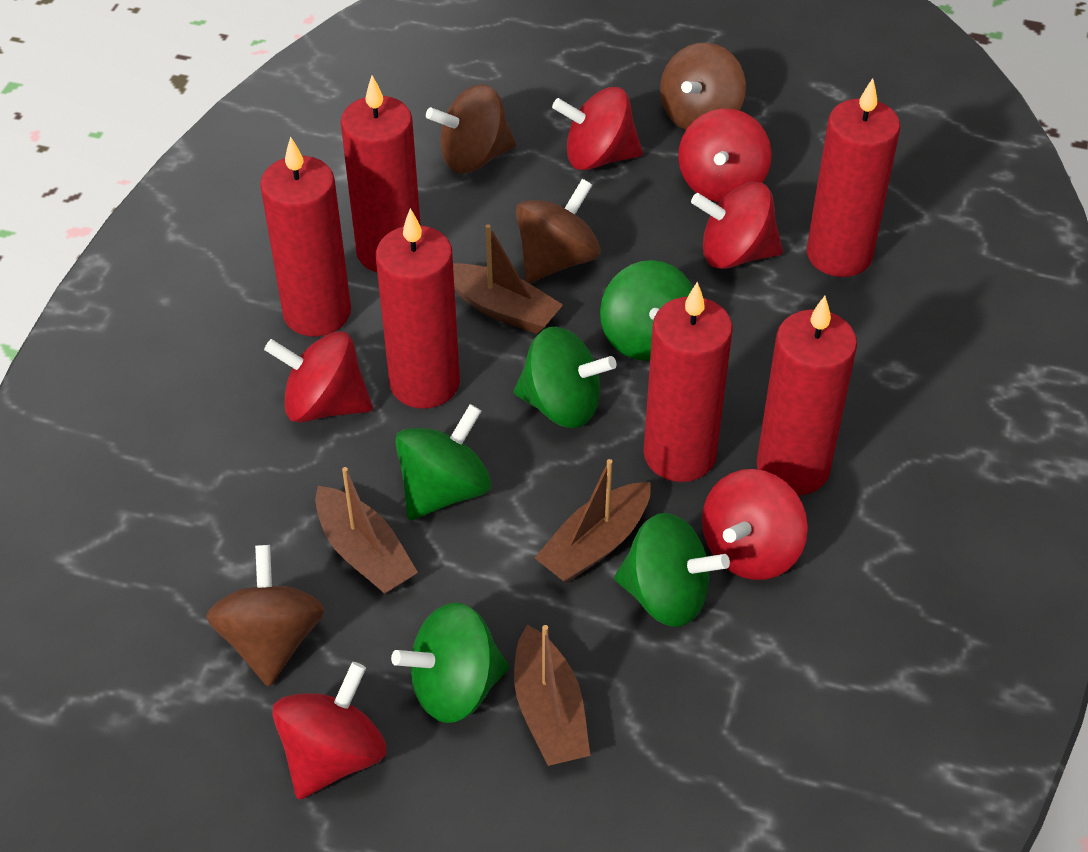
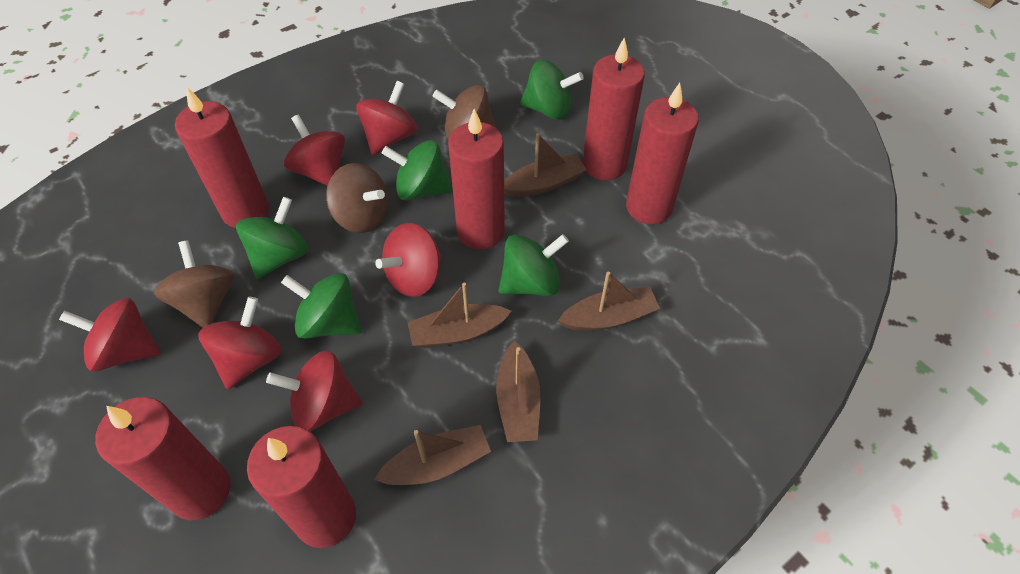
brown boat: 4 -> 5
brown spinning top: 4 -> 3

